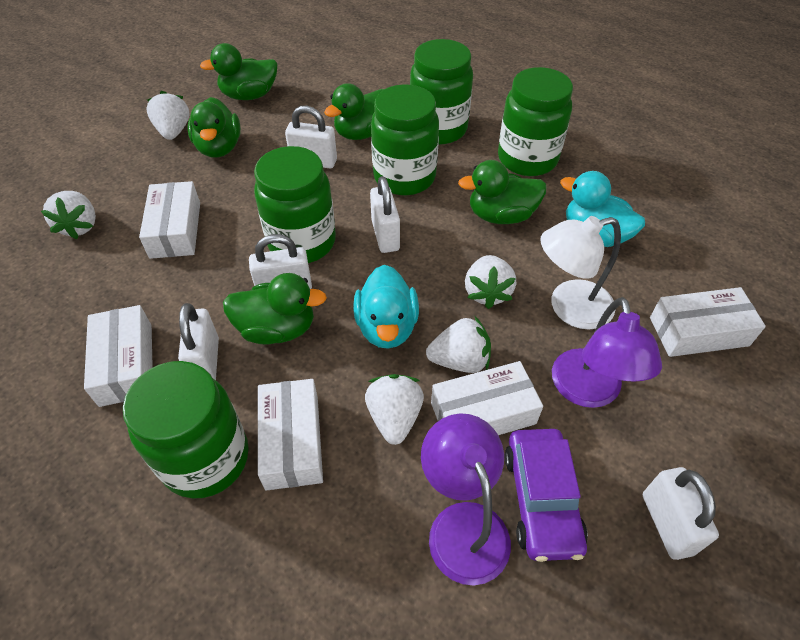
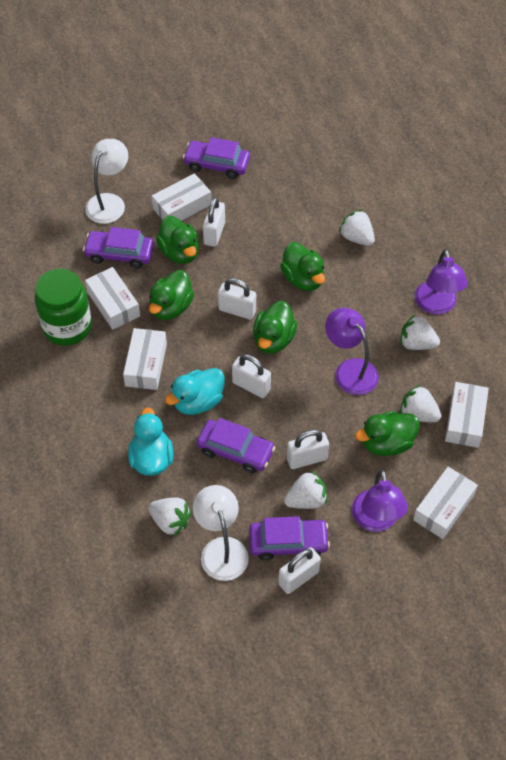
green jar: 5 -> 1
purple car: 1 -> 4
purple lamp: 2 -> 3
white lamp: 1 -> 2

